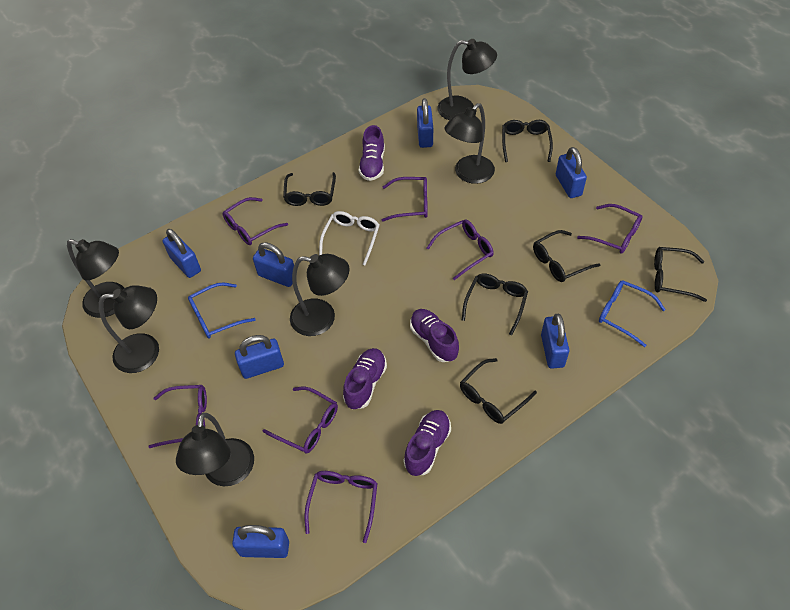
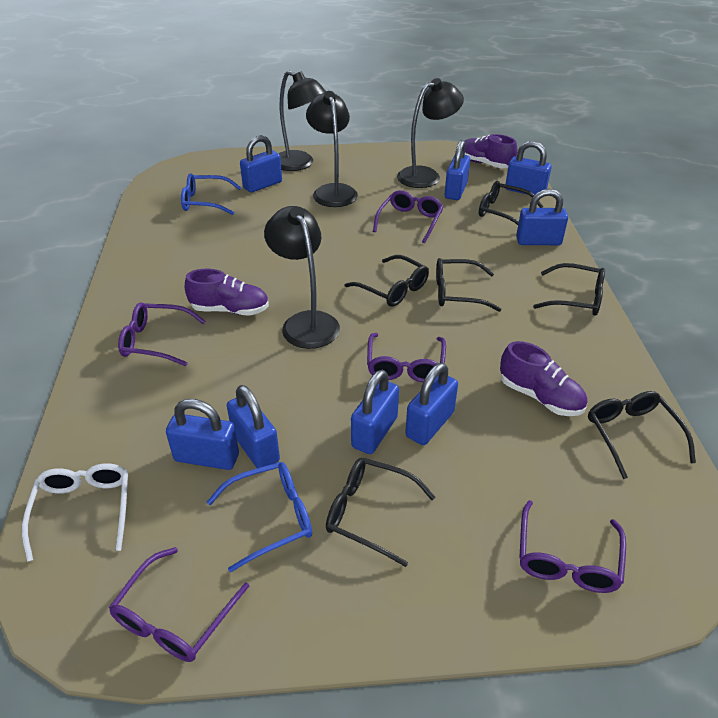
black lamp: 6 -> 4
blue padlock: 7 -> 8
purple glasses: 7 -> 5
purple shoe: 4 -> 3

